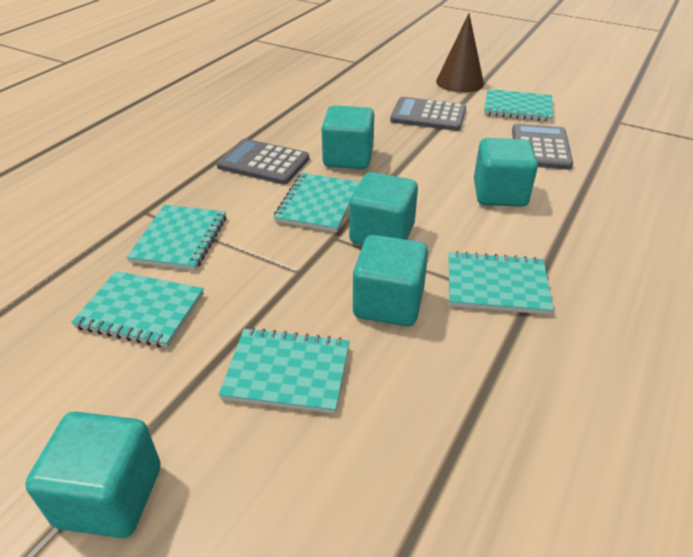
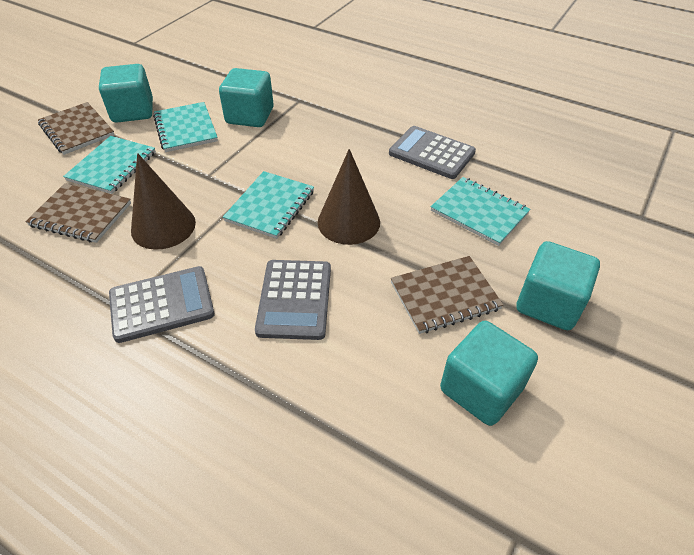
brown cone: 1 -> 2
brown notebook: 0 -> 3
turquoise cube: 5 -> 4
turquoise notebook: 6 -> 4

